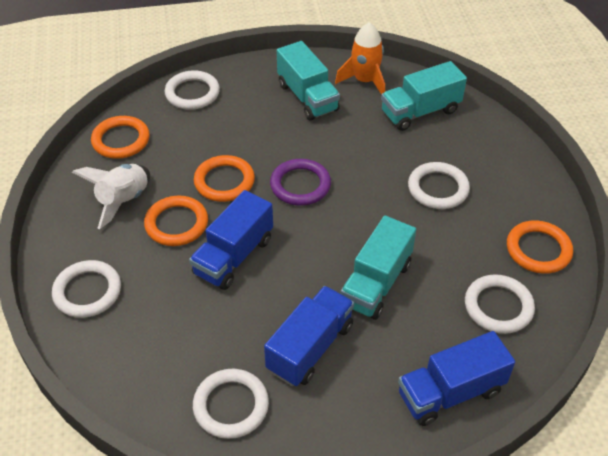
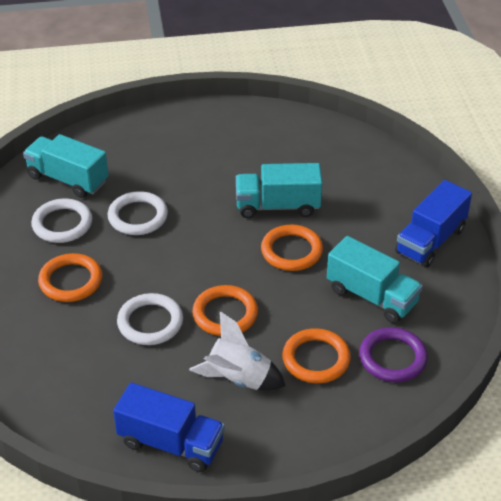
blue truck: 3 -> 2
orange rocket: 1 -> 0
white ring: 5 -> 3

